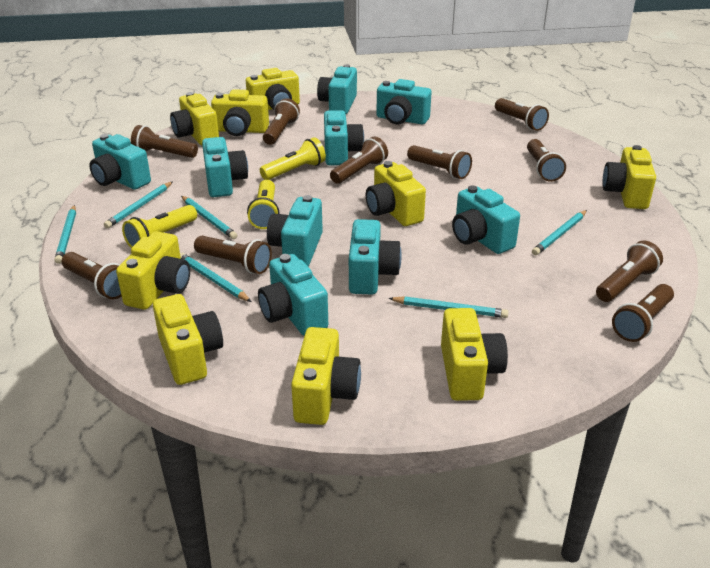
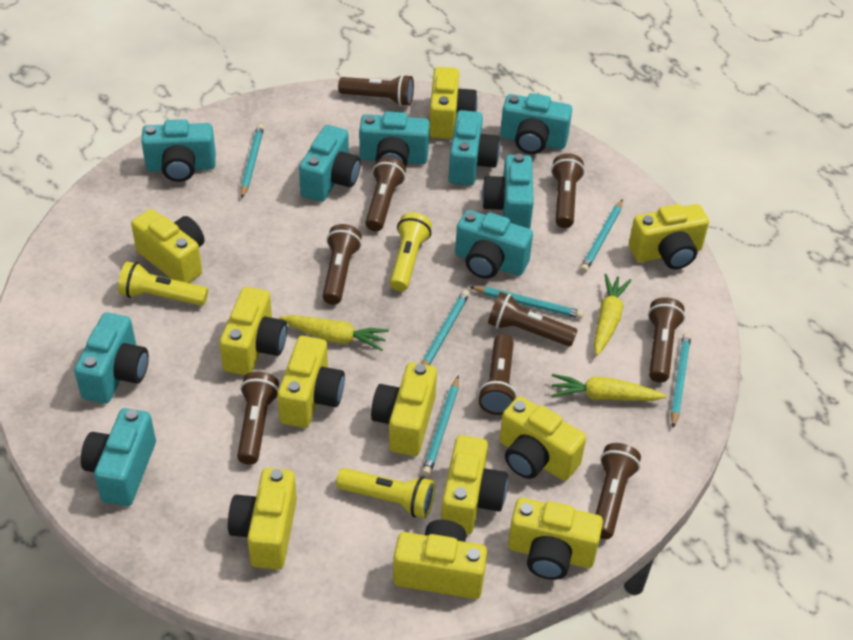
brown flashlight: 10 -> 9
yellow camera: 9 -> 11
yellow carrot: 0 -> 3

